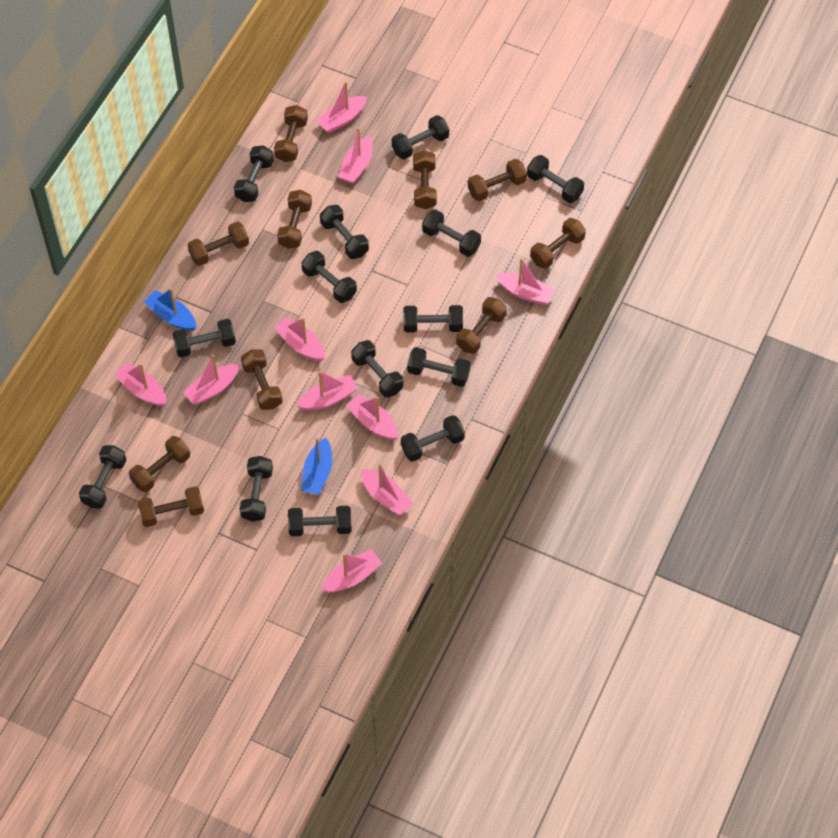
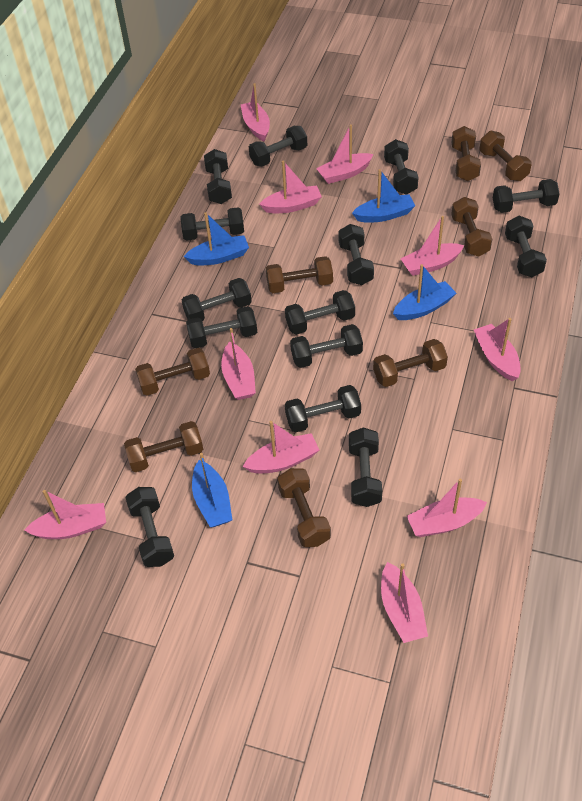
blue boat: 2 -> 4
brown dumbbell: 10 -> 8

